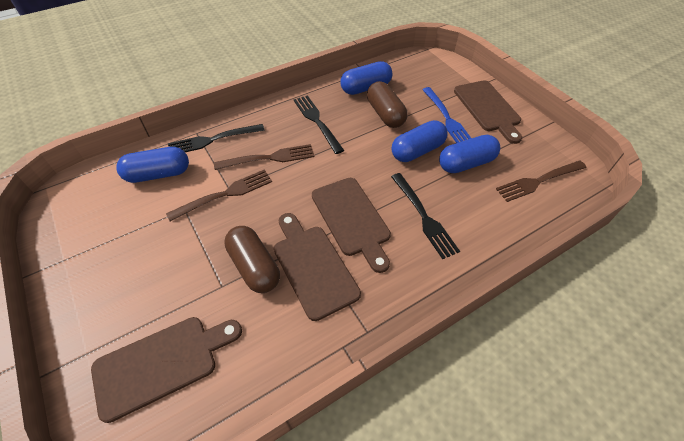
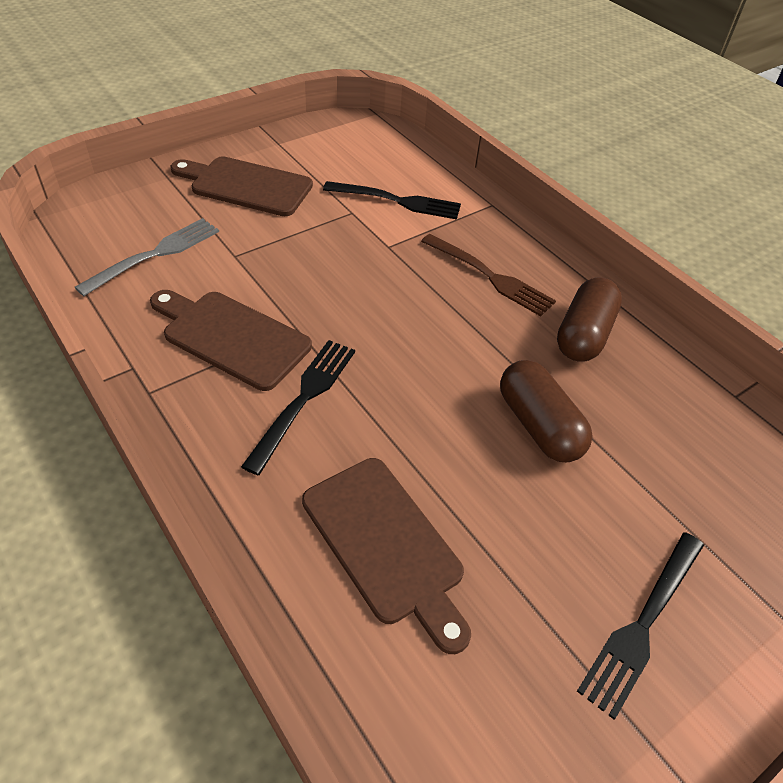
blue capsule: 4 -> 0
blue fork: 1 -> 0
brown cutting board: 4 -> 3
brown fork: 3 -> 1
grey fork: 0 -> 1

